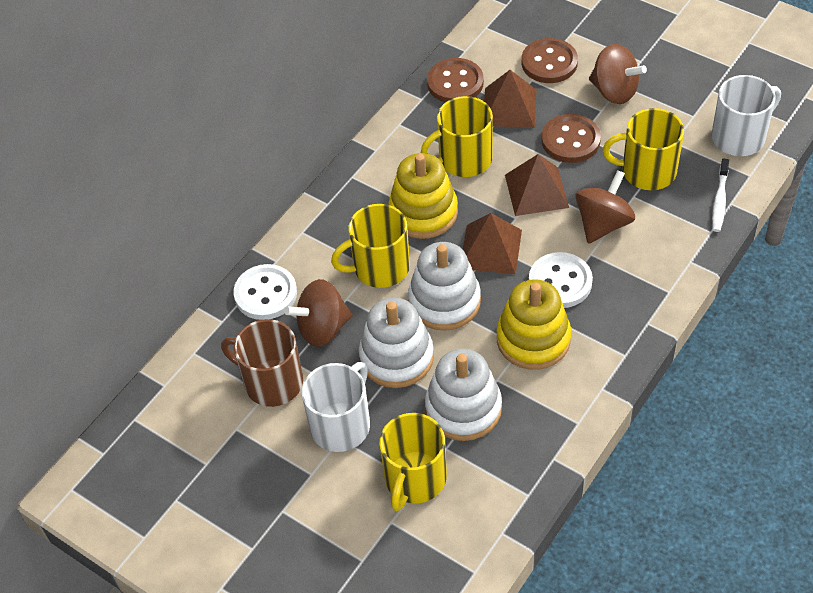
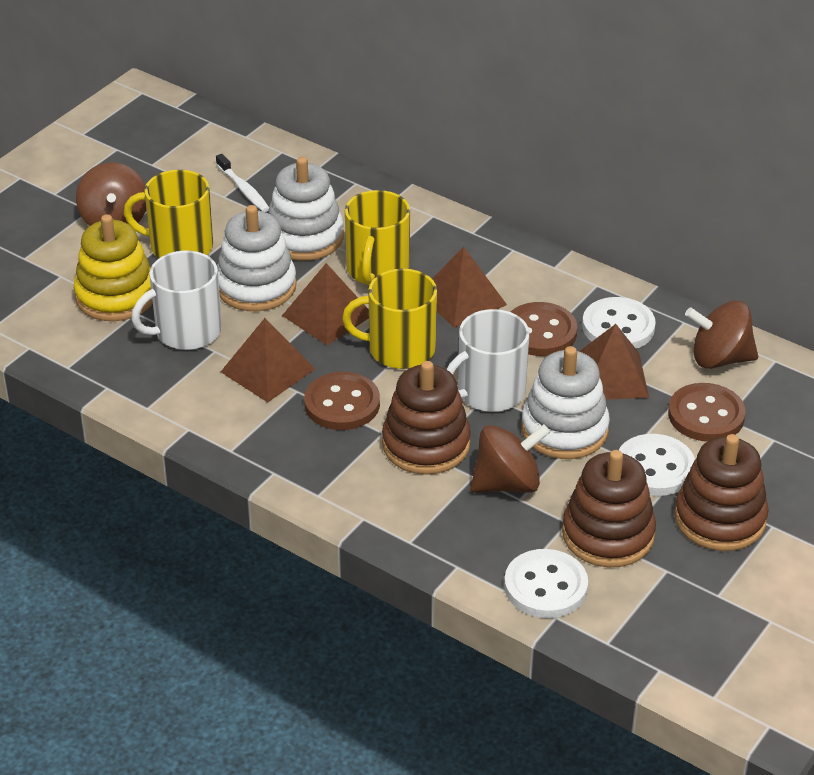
brown mug: 1 -> 0
brown pyramid: 3 -> 4
brown stacking toy: 0 -> 3
white button: 2 -> 3
yellow mug: 4 -> 3
yellow stacking toy: 2 -> 1

